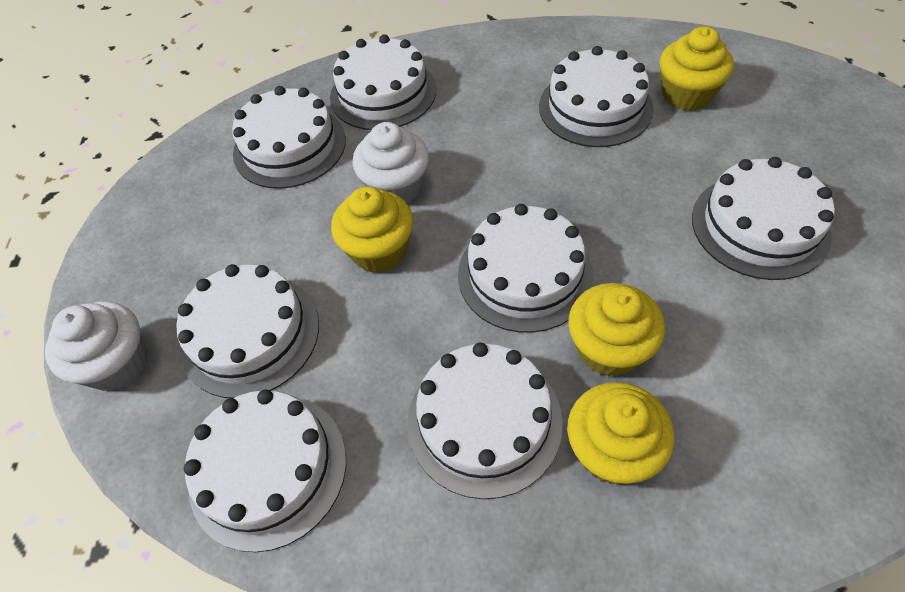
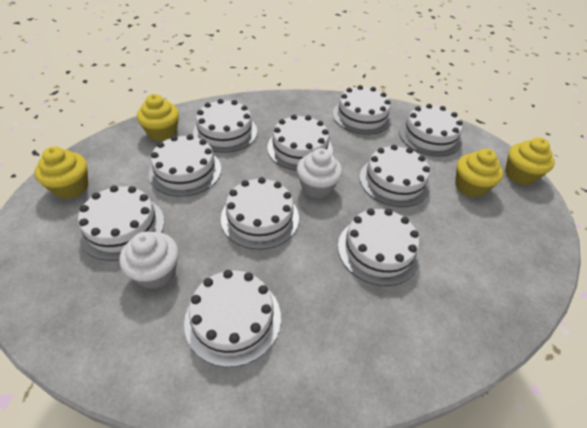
white cake: 8 -> 10

